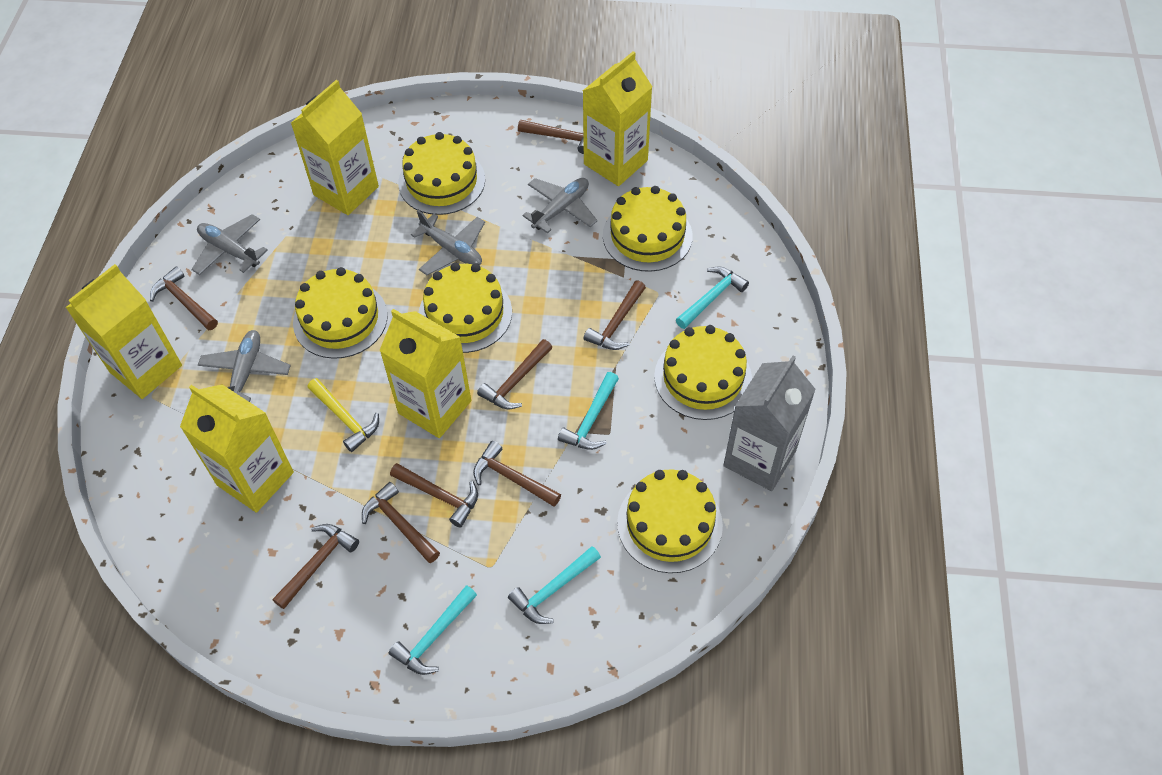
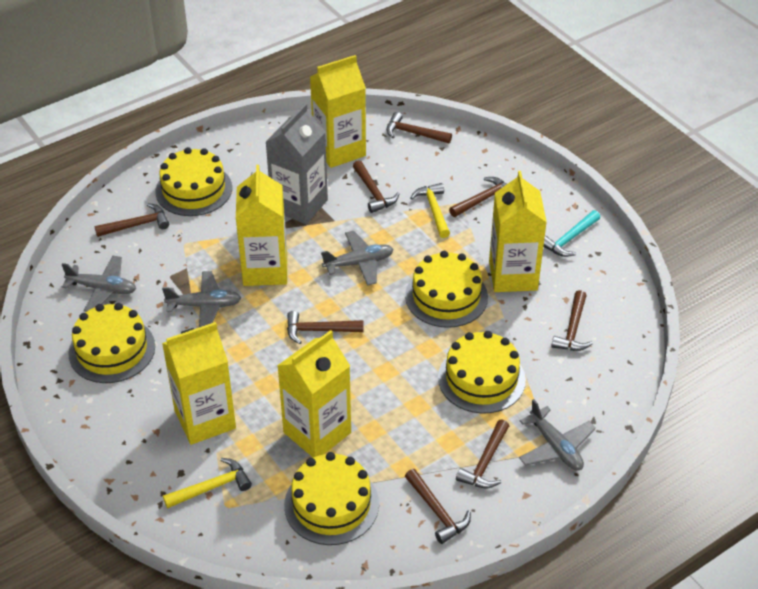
turquoise hammer: 4 -> 1
yellow cake: 6 -> 5
yellow hammer: 1 -> 2

